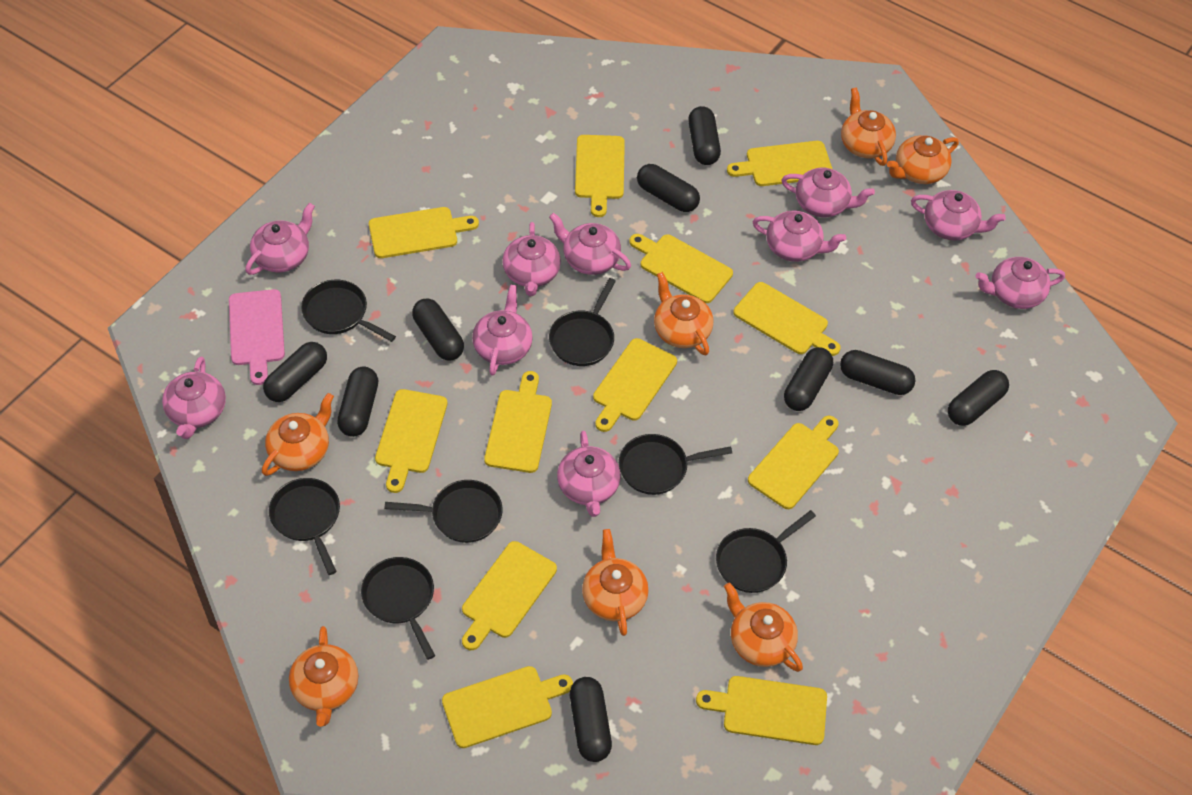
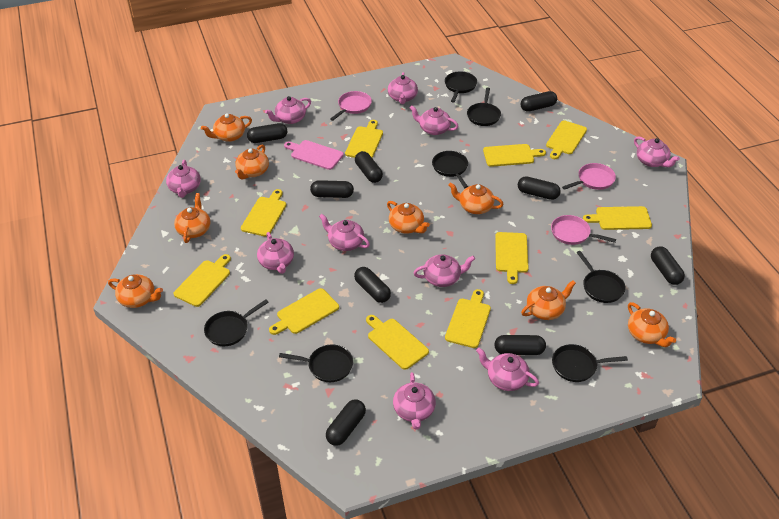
orange teapot: 7 -> 8
pink pan: 0 -> 3
yellow cutting board: 12 -> 10

